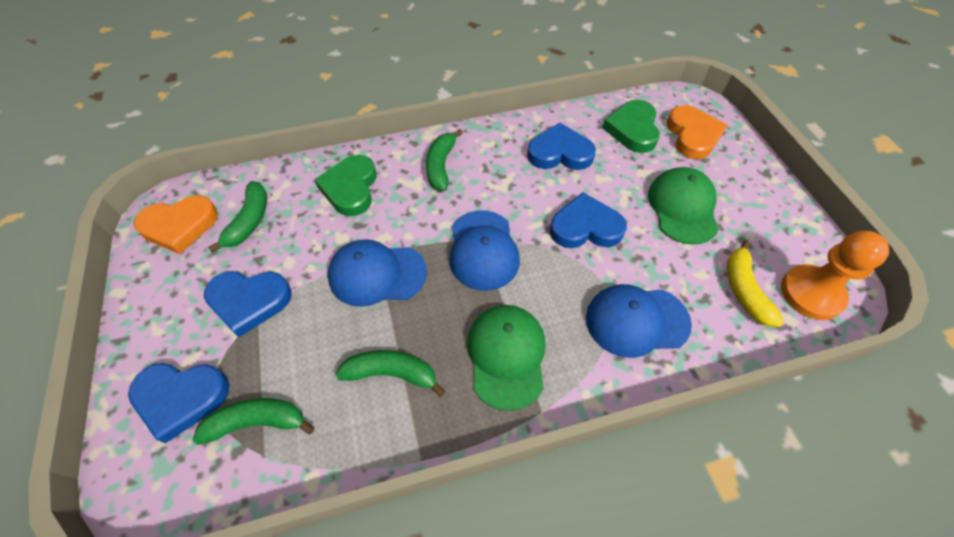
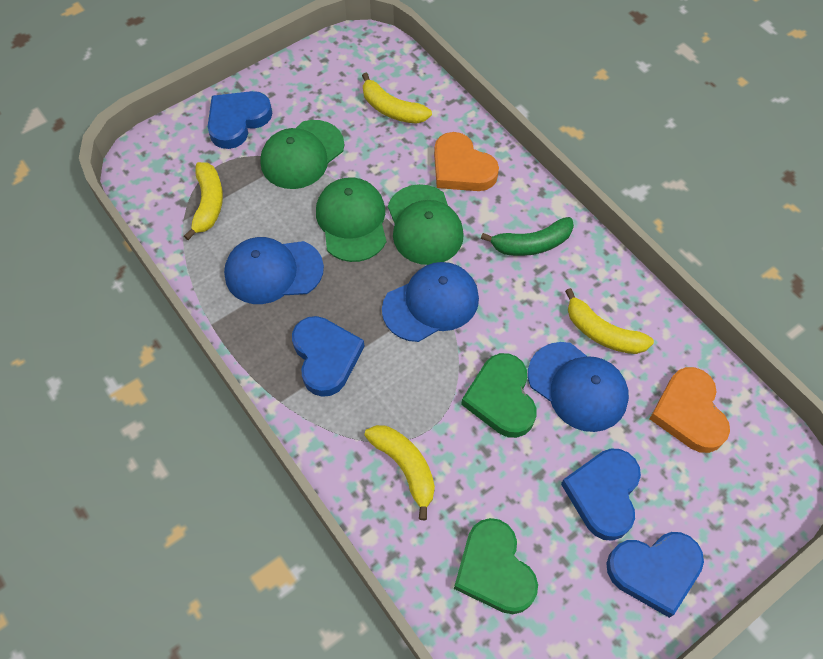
green banana: 4 -> 1
green cap: 2 -> 3
orange pawn: 1 -> 0
yellow banana: 1 -> 4

